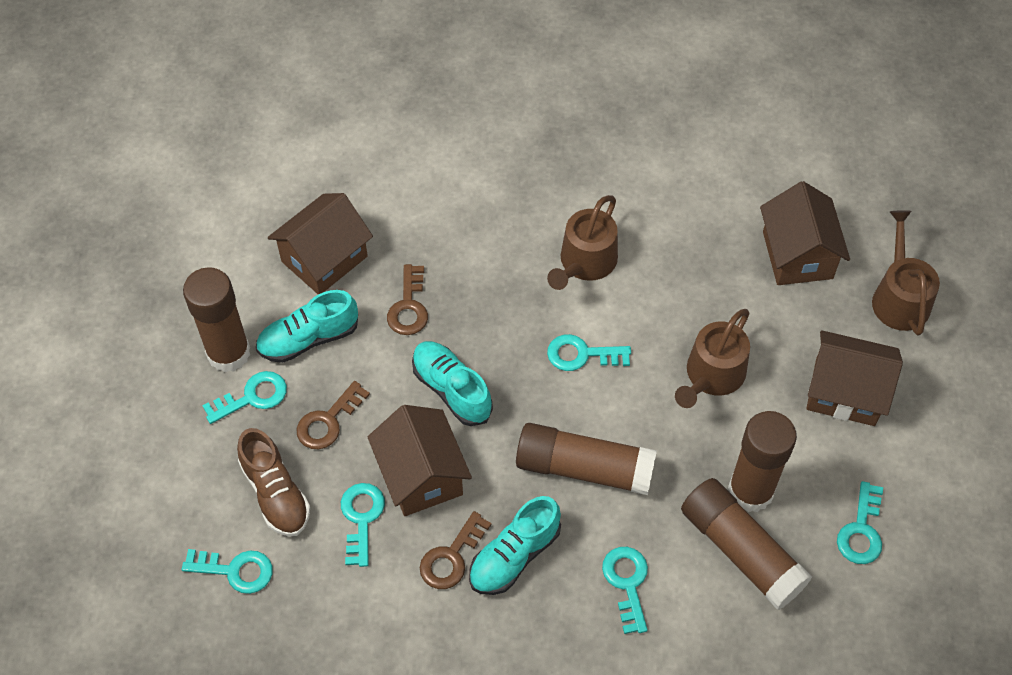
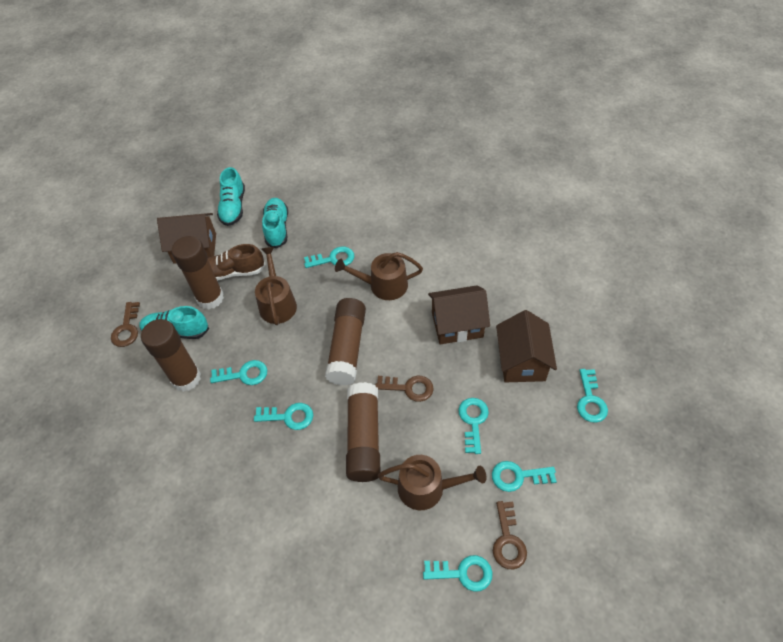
brown house: 4 -> 3
turquoise key: 6 -> 7

